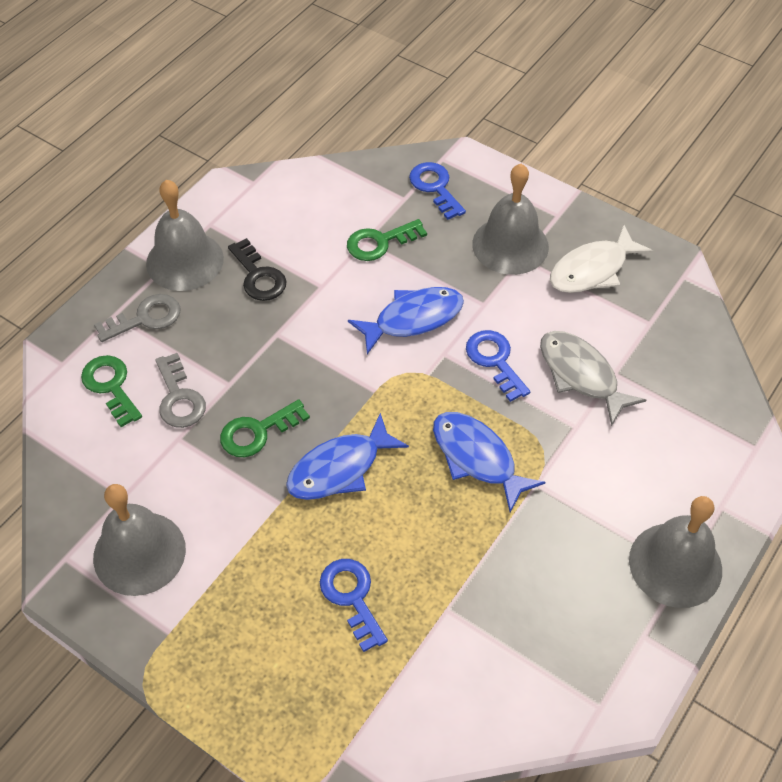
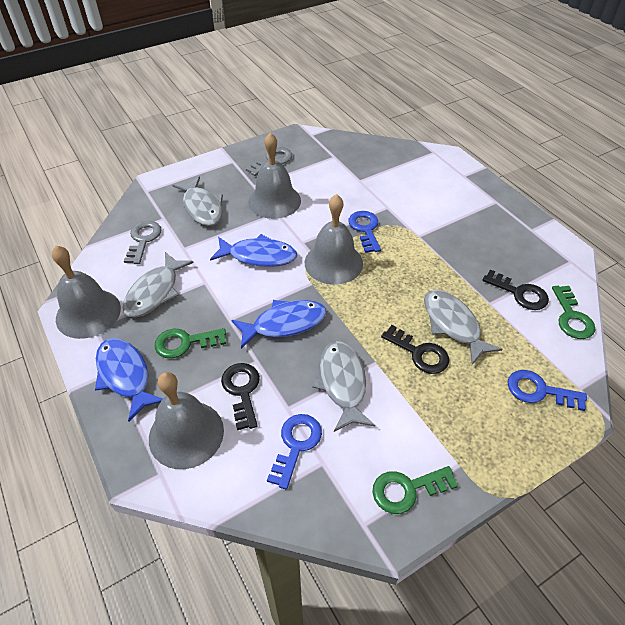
black key: 1 -> 3
grey fish: 1 -> 4
white fish: 1 -> 0

